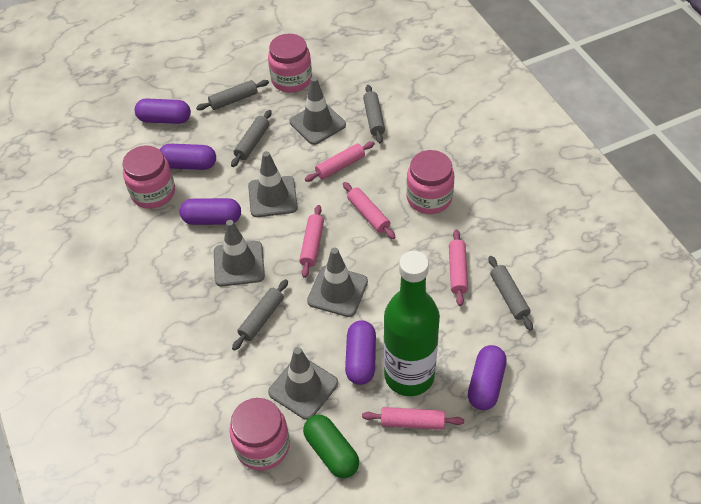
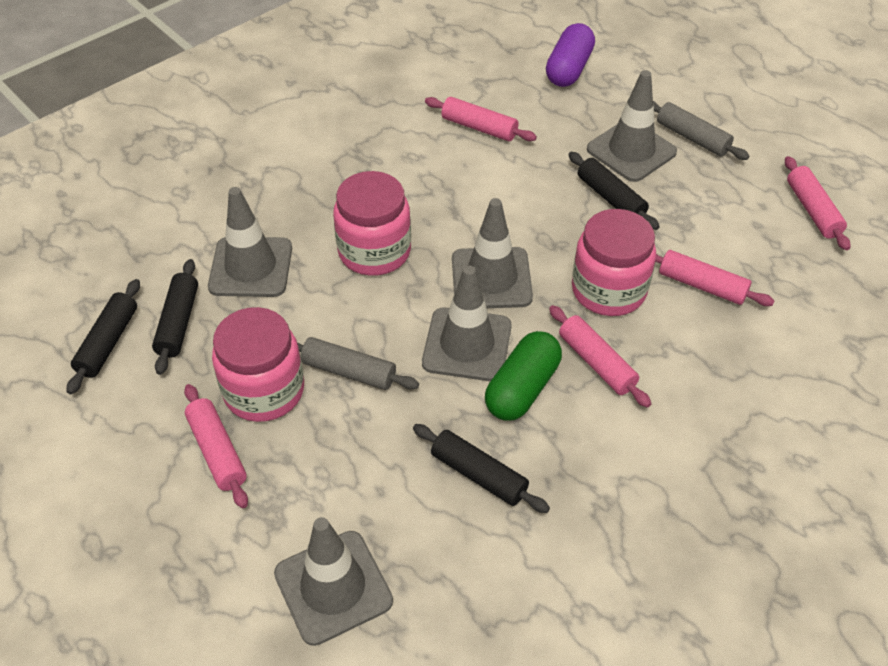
black rolling pin: 0 -> 4
green bottle: 1 -> 0
grey rolling pin: 5 -> 2
pink jar: 4 -> 3
purple capsule: 5 -> 1

